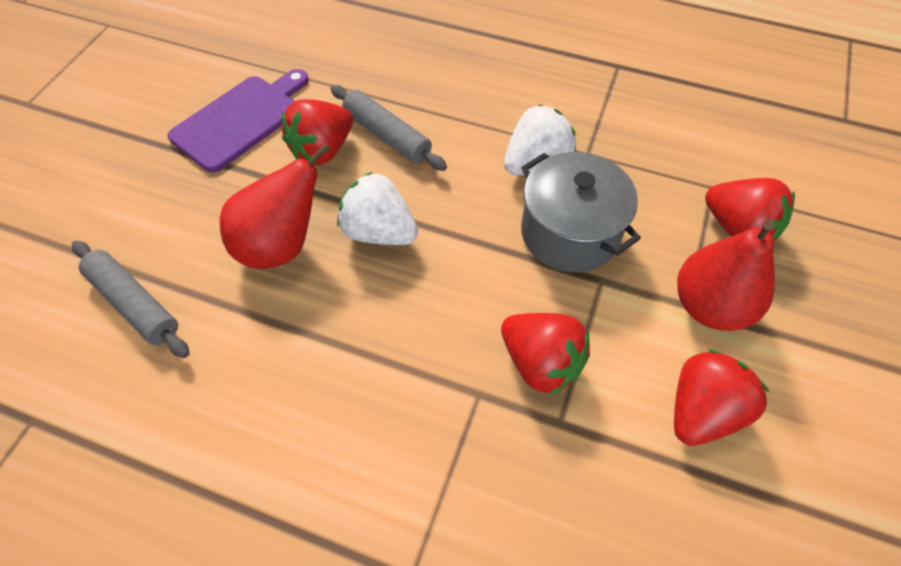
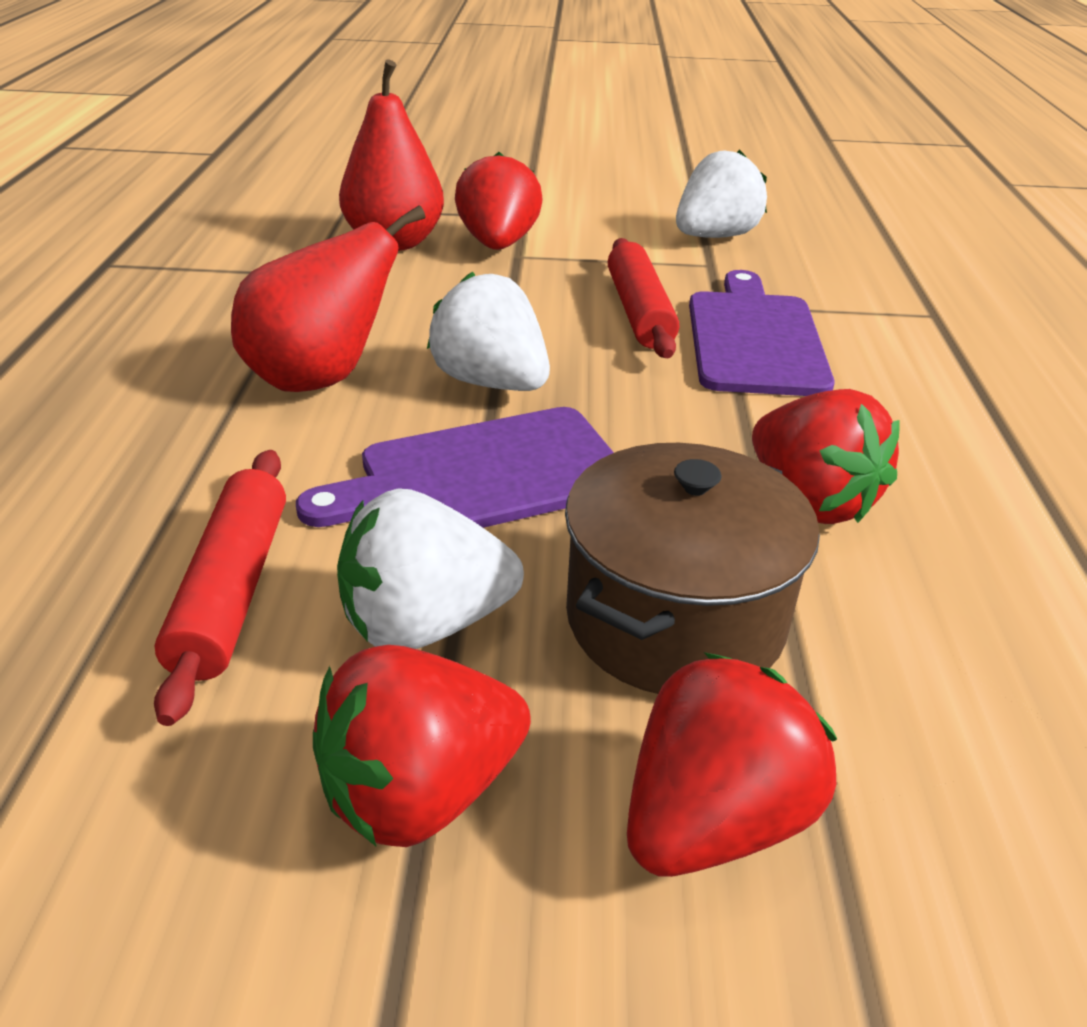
brown pot: 0 -> 1
grey pot: 1 -> 0
grey rolling pin: 2 -> 0
purple cutting board: 1 -> 2
red rolling pin: 0 -> 2
white strawberry: 2 -> 3

